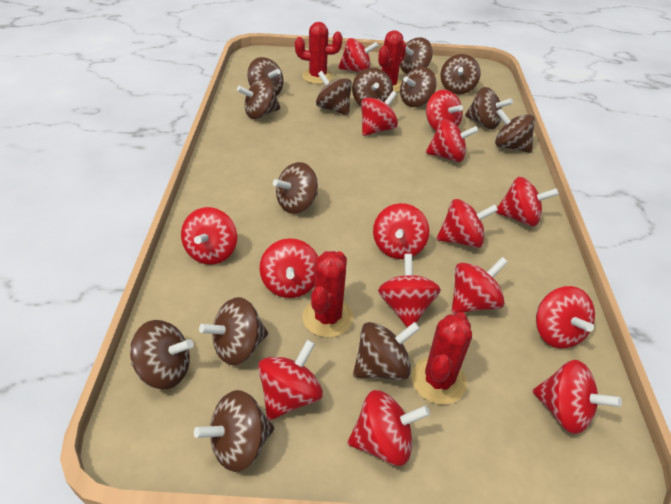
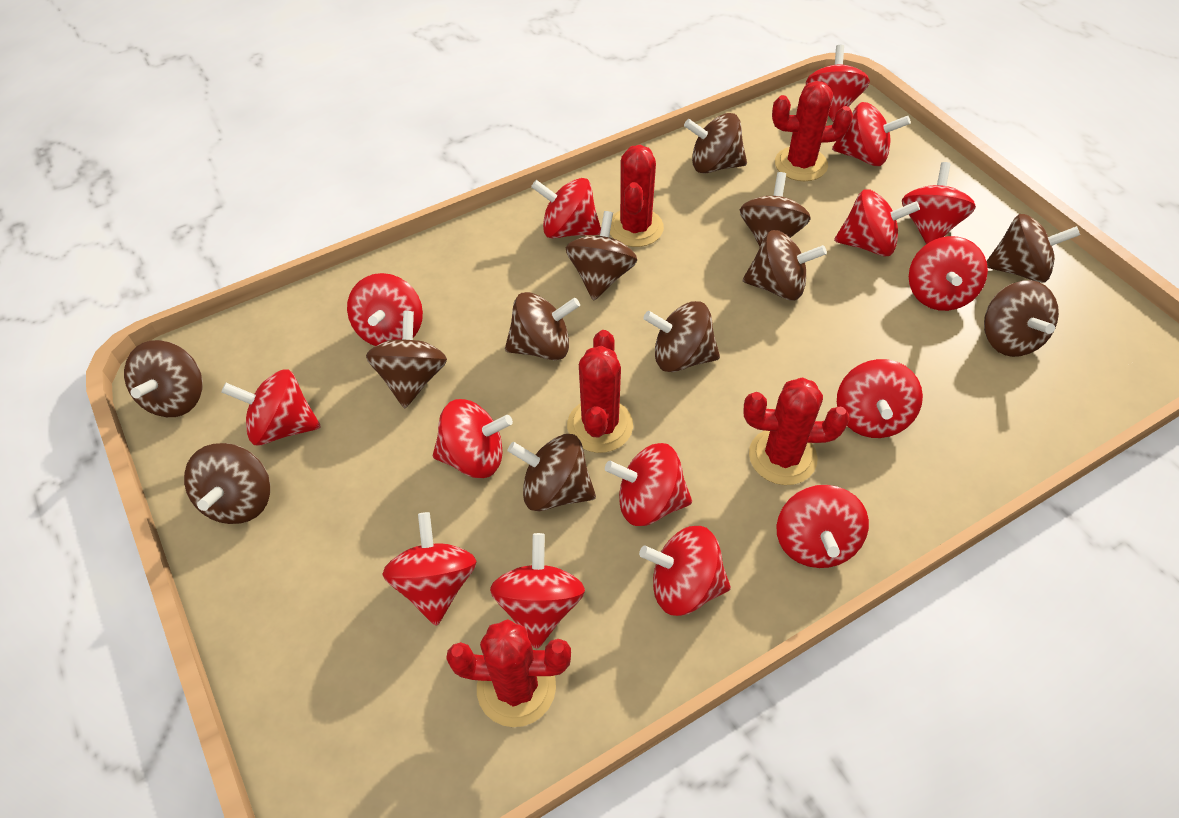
brown spinning top: 14 -> 12
red cactus: 4 -> 5

